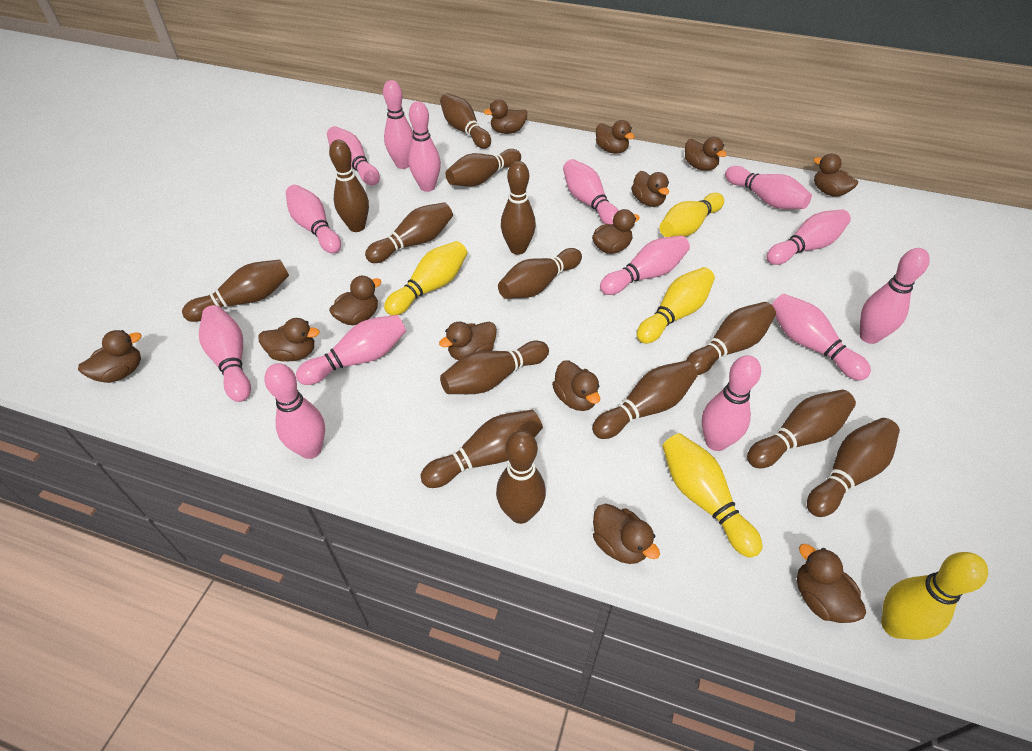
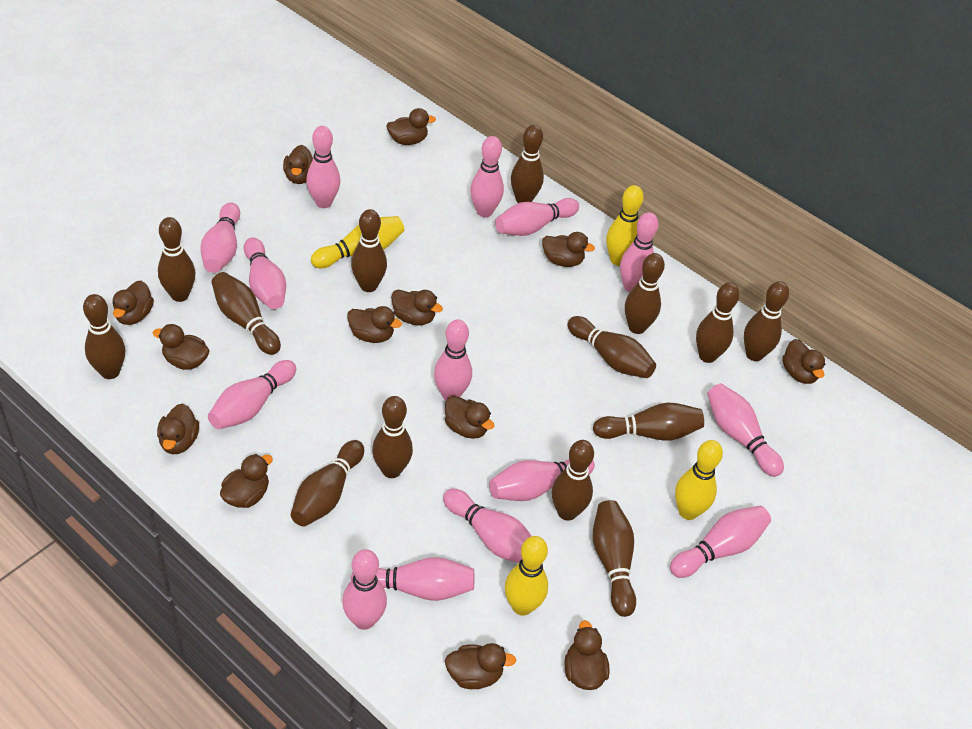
yellow bowling pin: 5 -> 4

